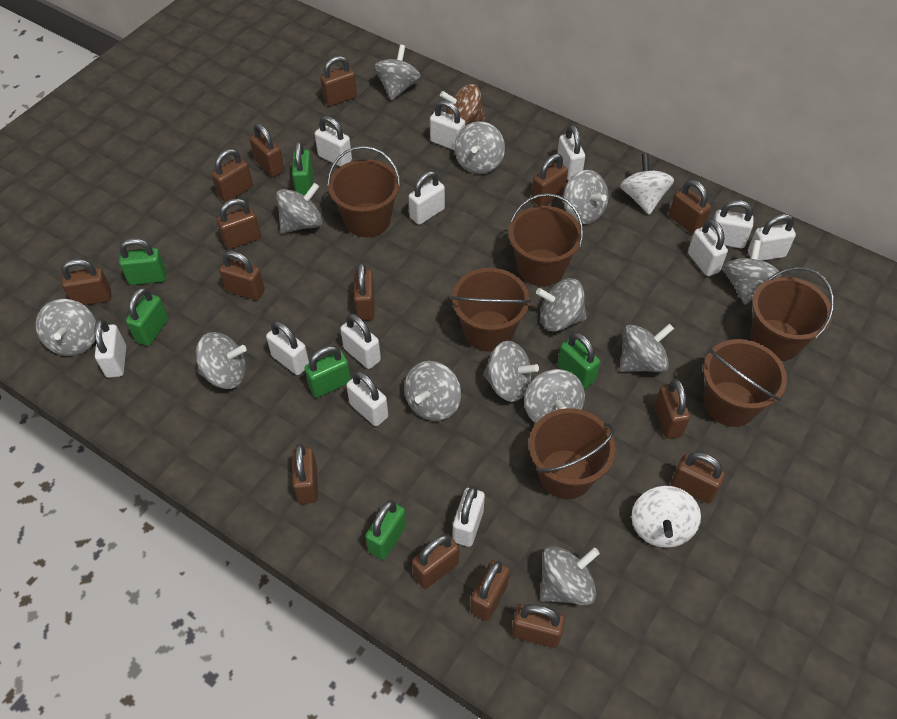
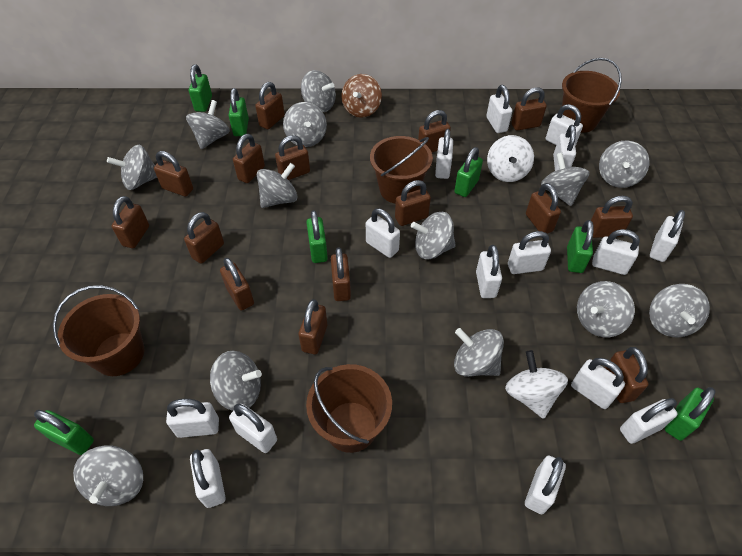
brown bucket: 6 -> 4
green padlock: 6 -> 7
white padlock: 12 -> 15

